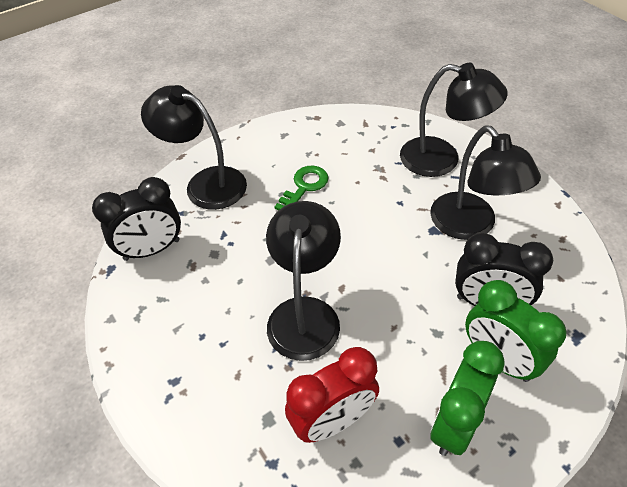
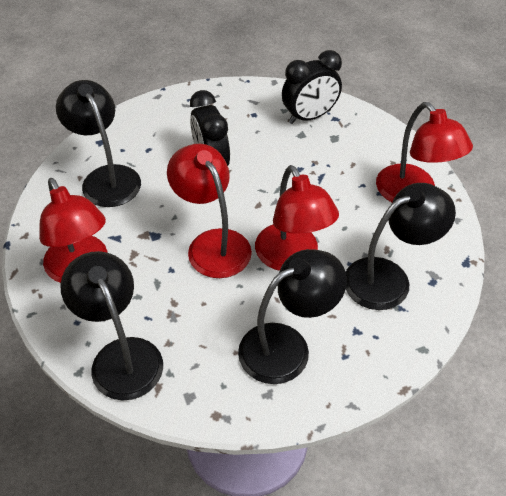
green clock: 2 -> 0
green key: 1 -> 0
red clock: 1 -> 0
red lamp: 0 -> 4

